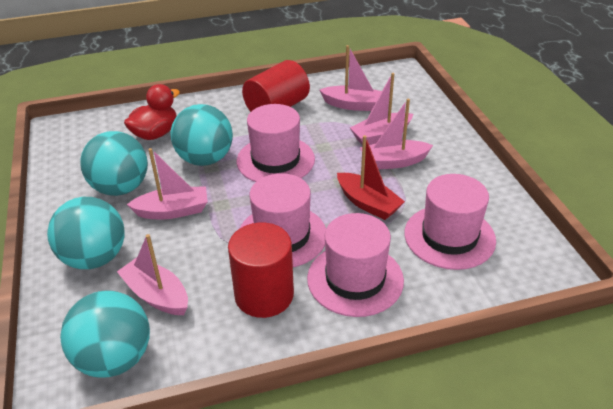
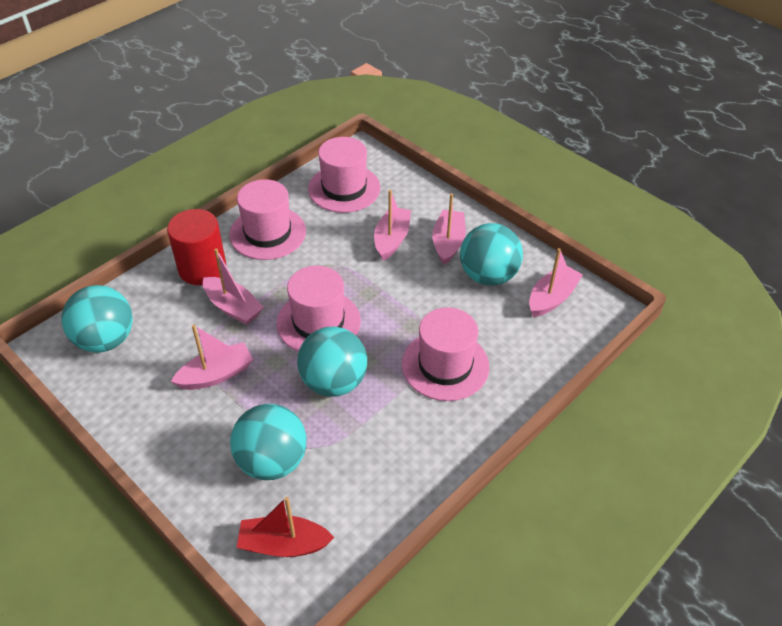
red cylinder: 2 -> 1
red duck: 1 -> 0

